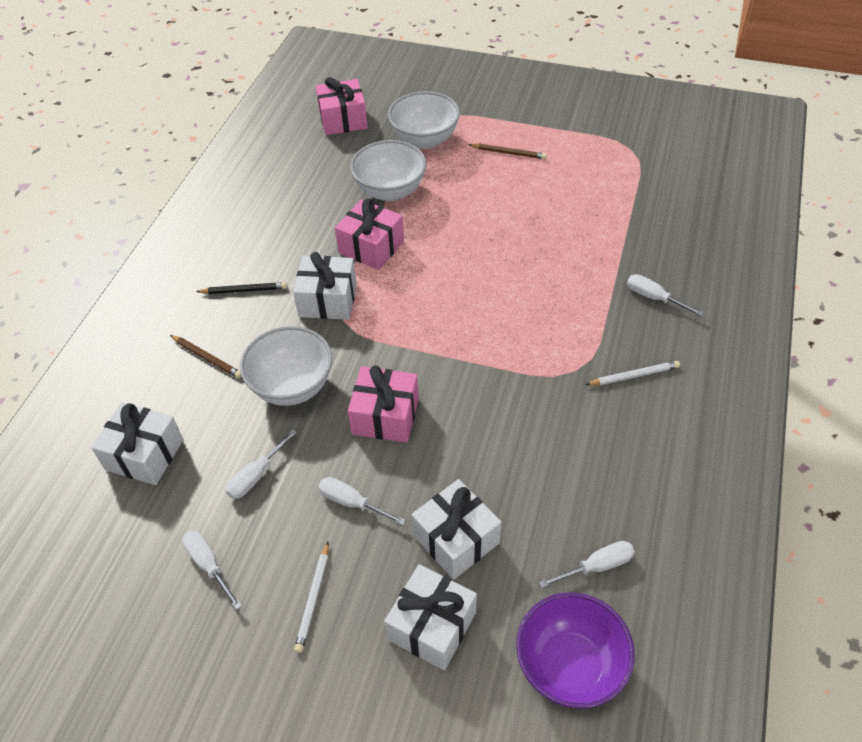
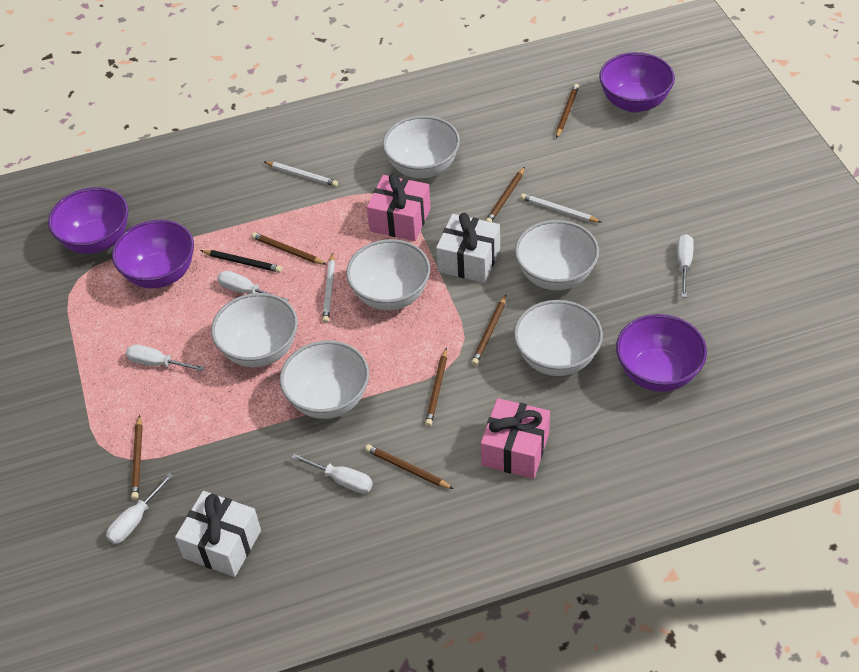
brown pencil: 2 -> 7
pink gift: 3 -> 2
purple bowl: 1 -> 4
white bowl: 3 -> 6
white gift: 4 -> 2
white pencil: 2 -> 3

